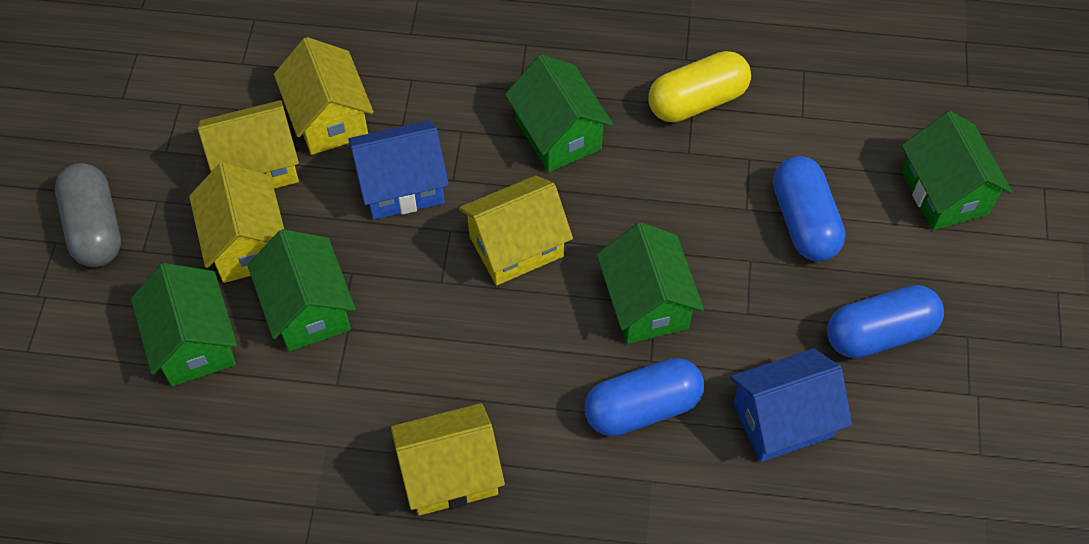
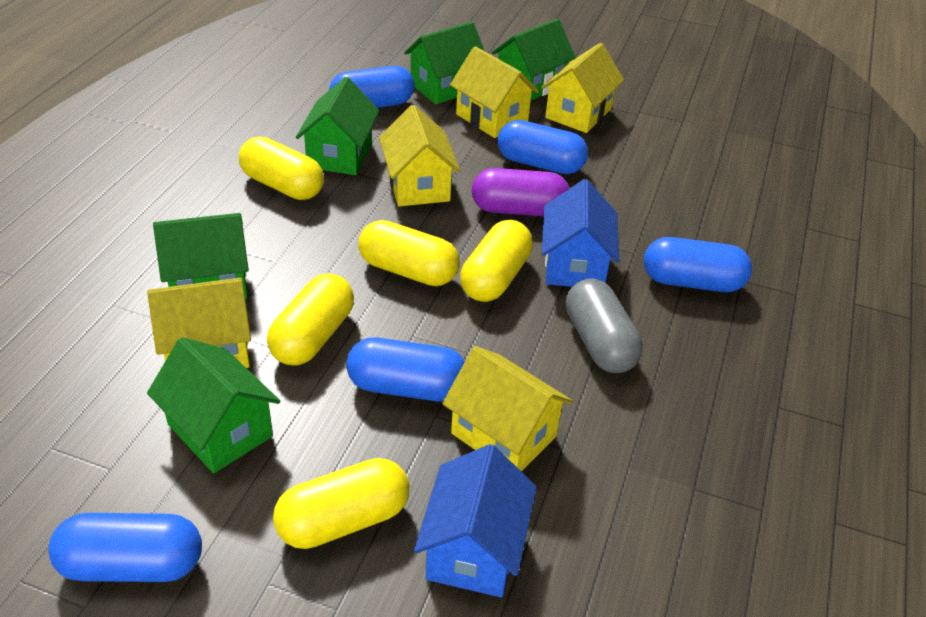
blue capsule: 3 -> 5
purple capsule: 0 -> 1
yellow capsule: 1 -> 5

